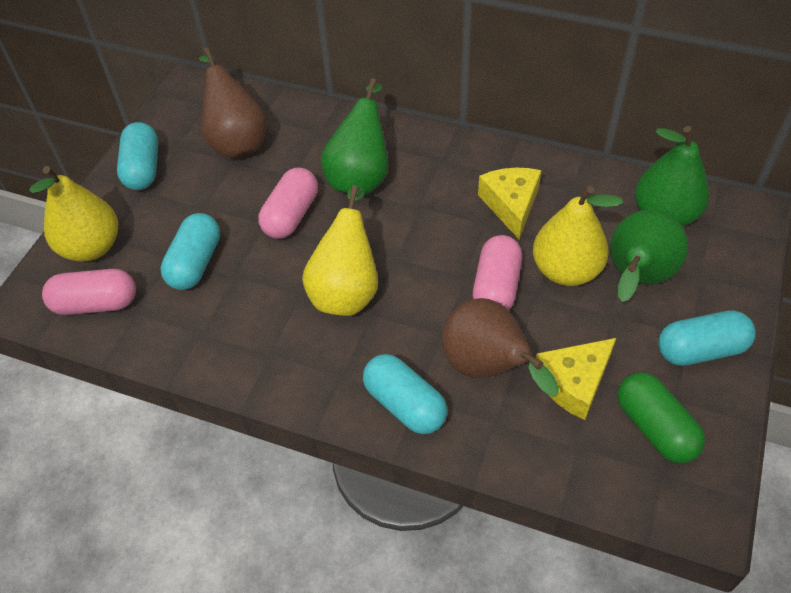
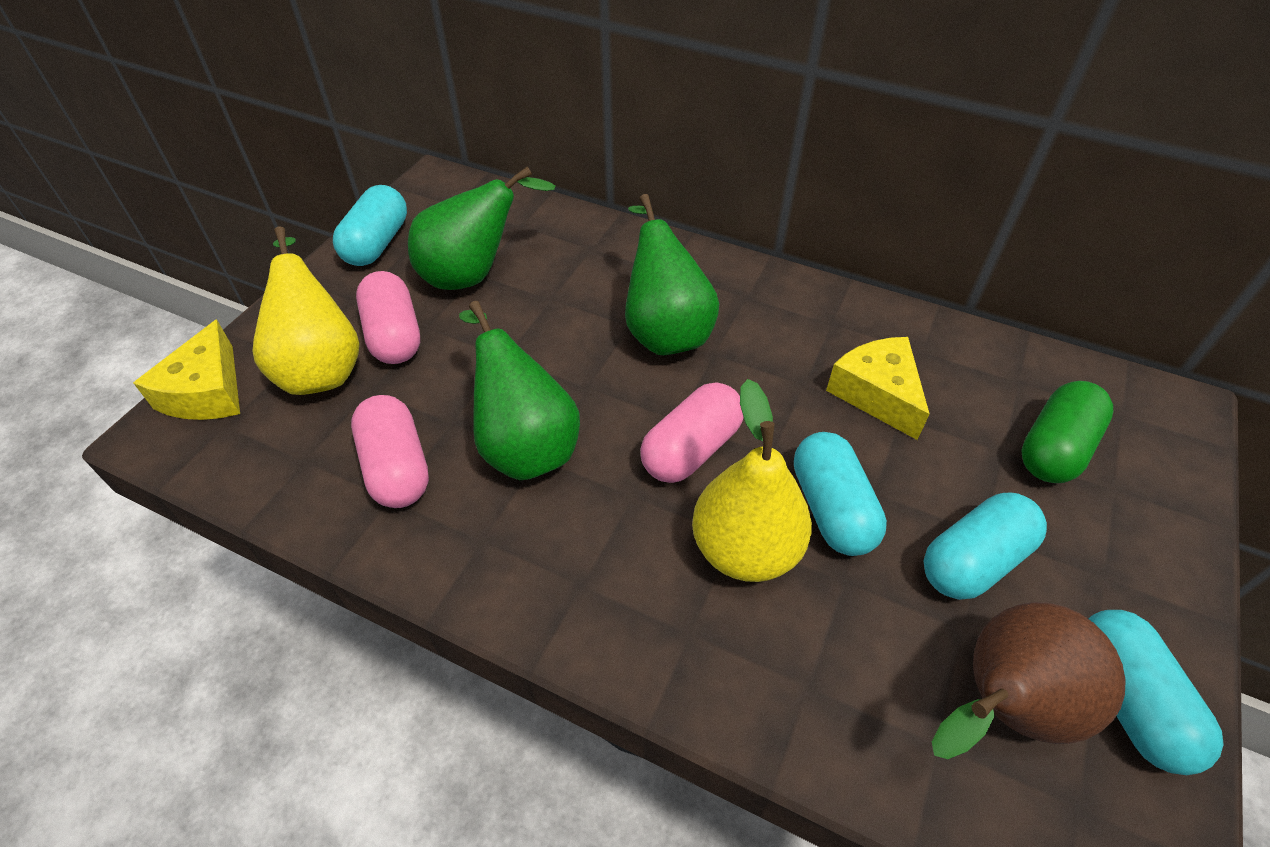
brown pear: 2 -> 1
yellow pear: 3 -> 2

